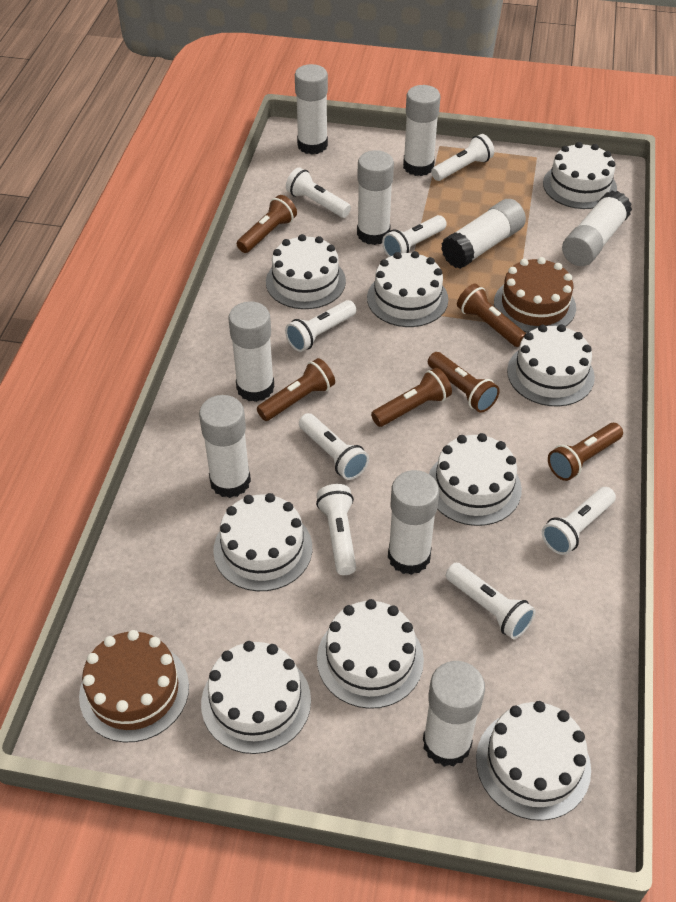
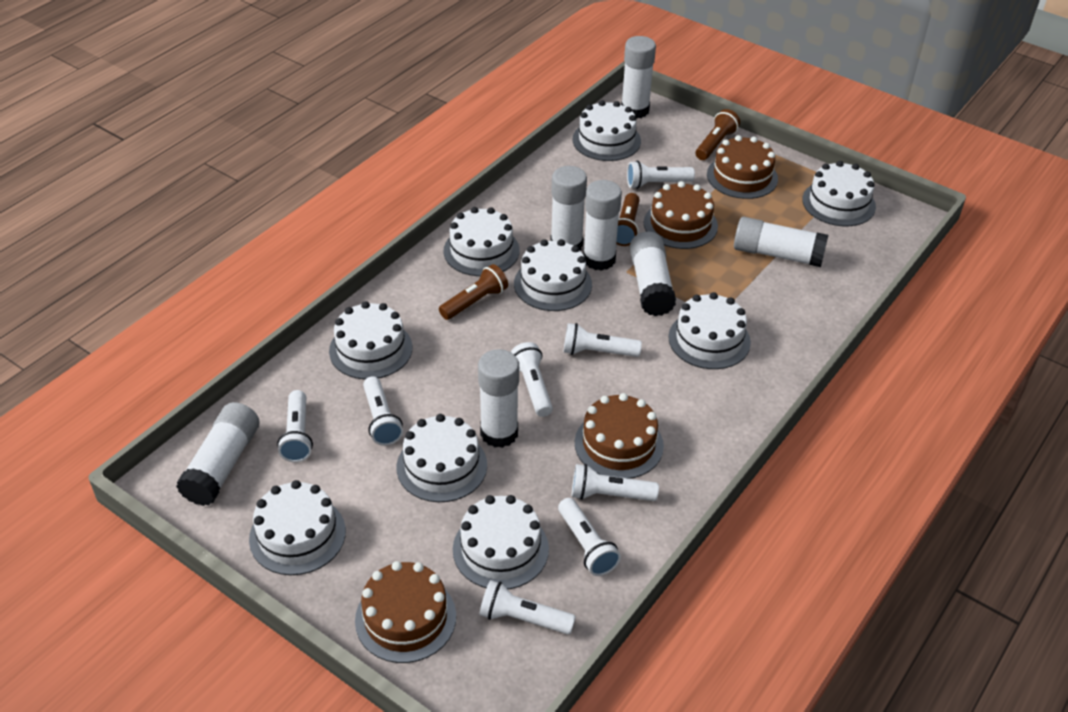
brown cake: 2 -> 4
brown flashlight: 6 -> 3
white glue stick: 9 -> 7

